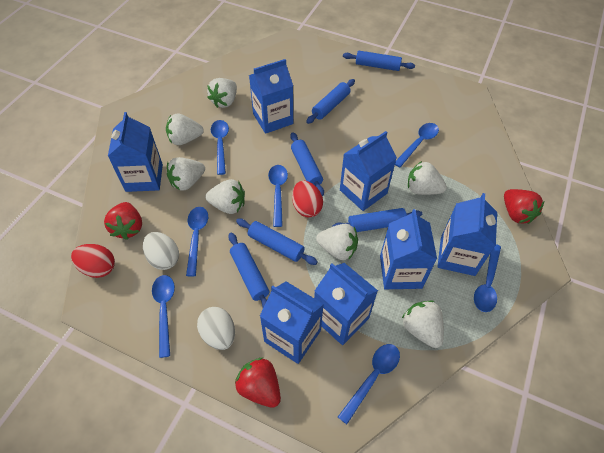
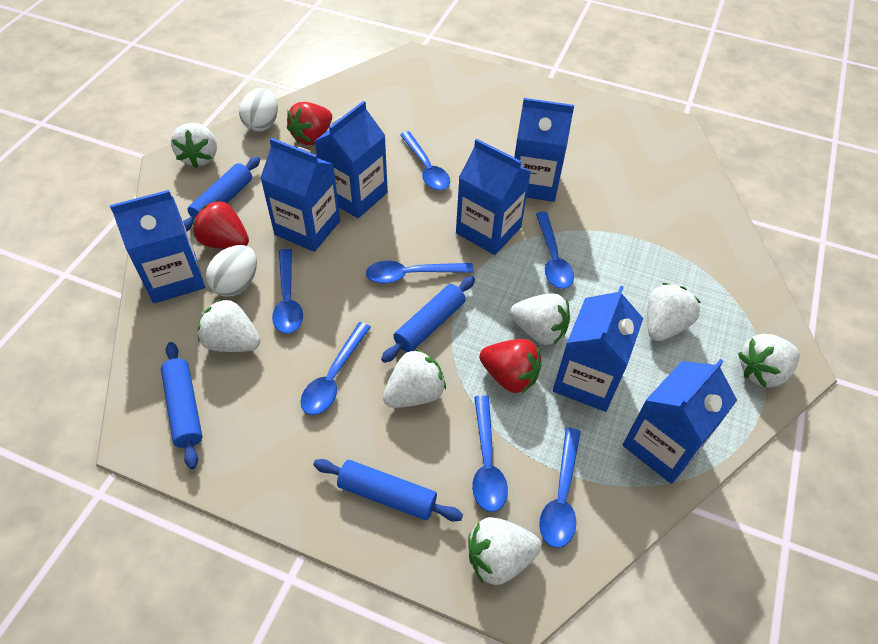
blue rolling pin: 6 -> 4
red egg: 2 -> 0

